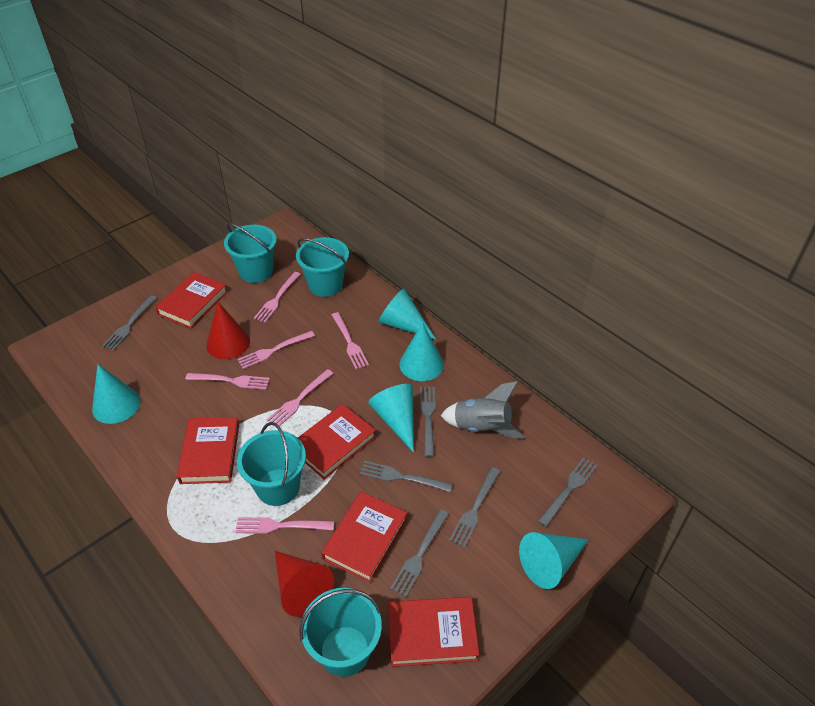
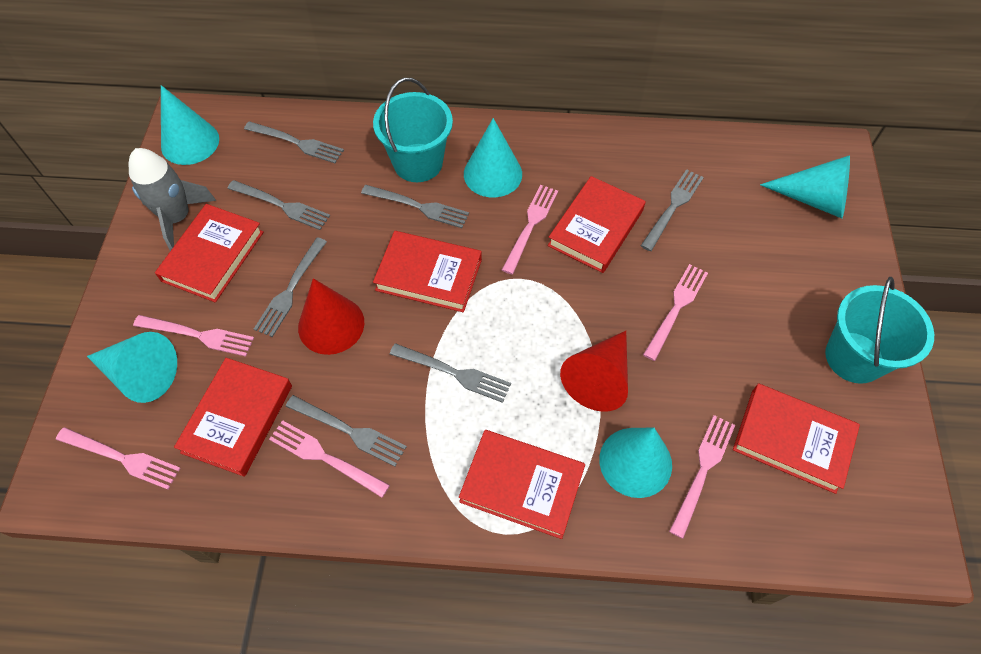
grey fork: 6 -> 7
red book: 5 -> 6
turquoise bucket: 4 -> 2

